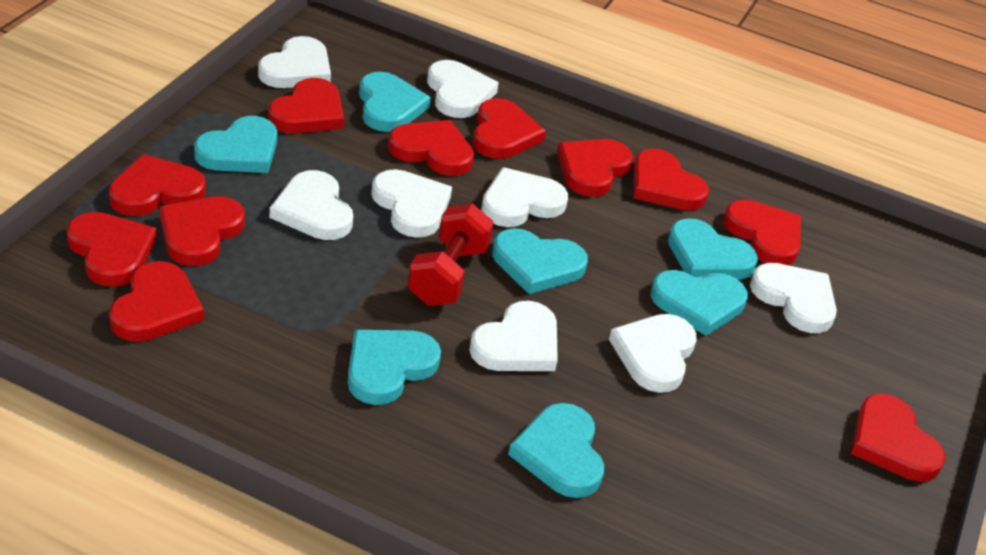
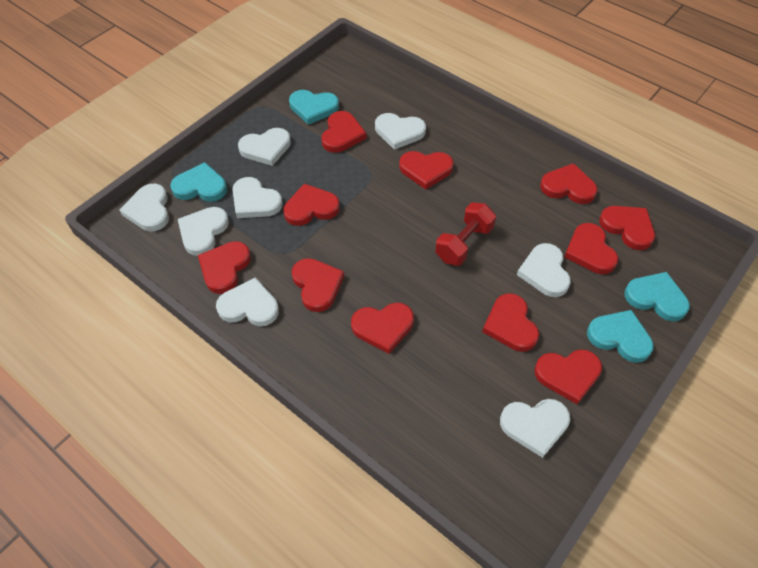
turquoise heart: 7 -> 4

